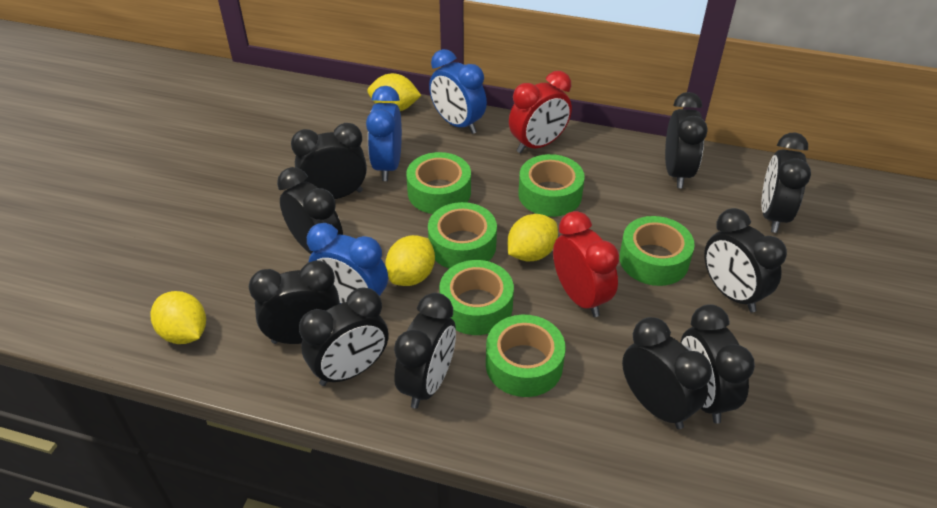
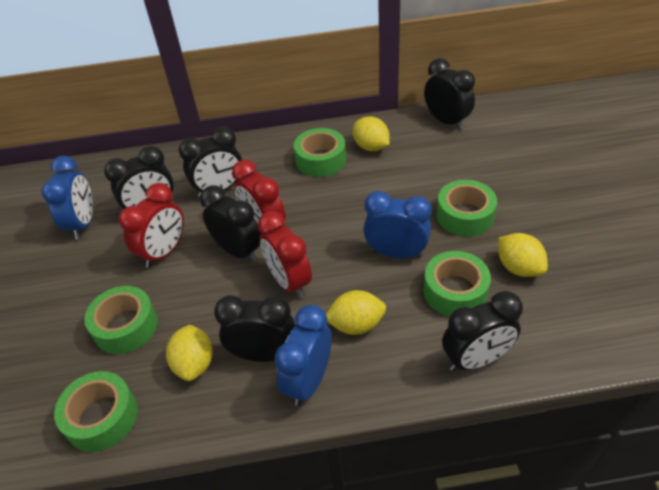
black clock: 10 -> 6
green tape: 6 -> 5
red clock: 2 -> 3

